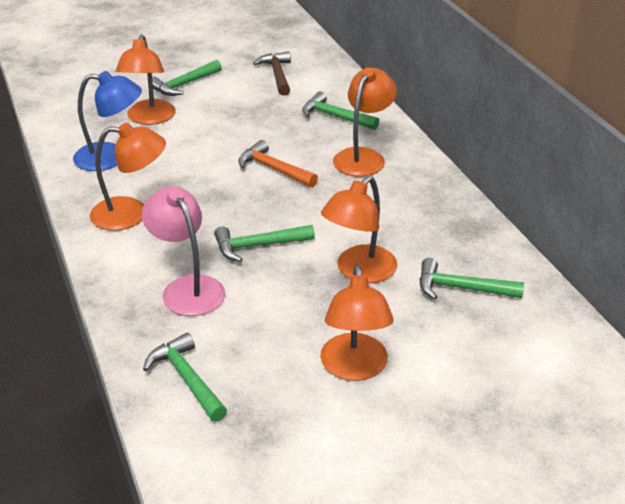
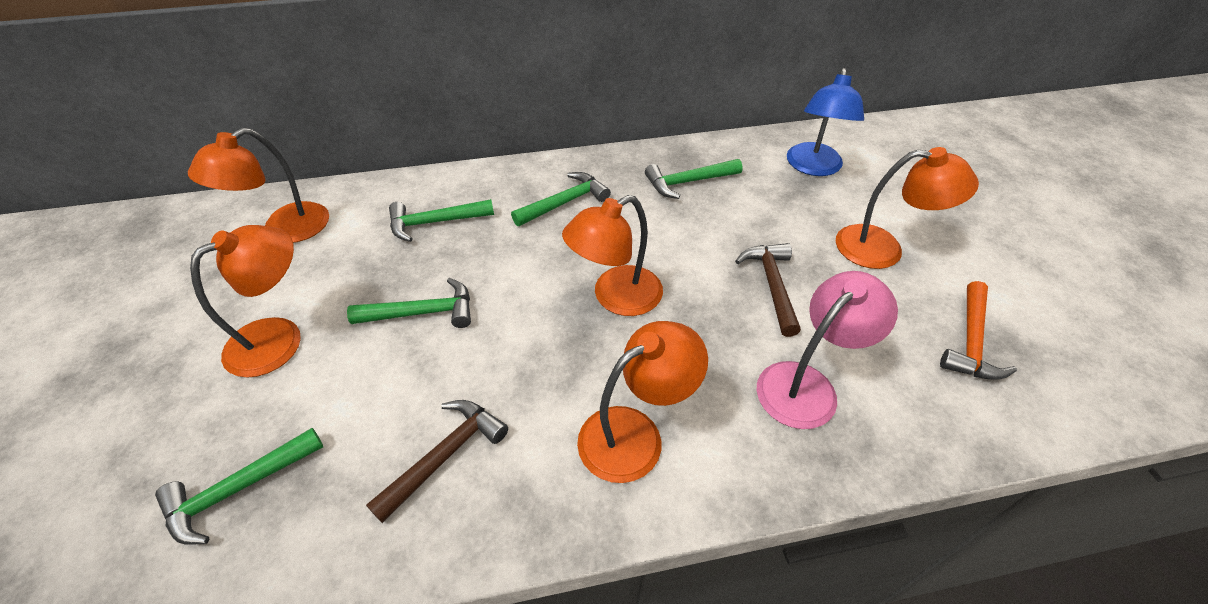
brown hammer: 1 -> 2

